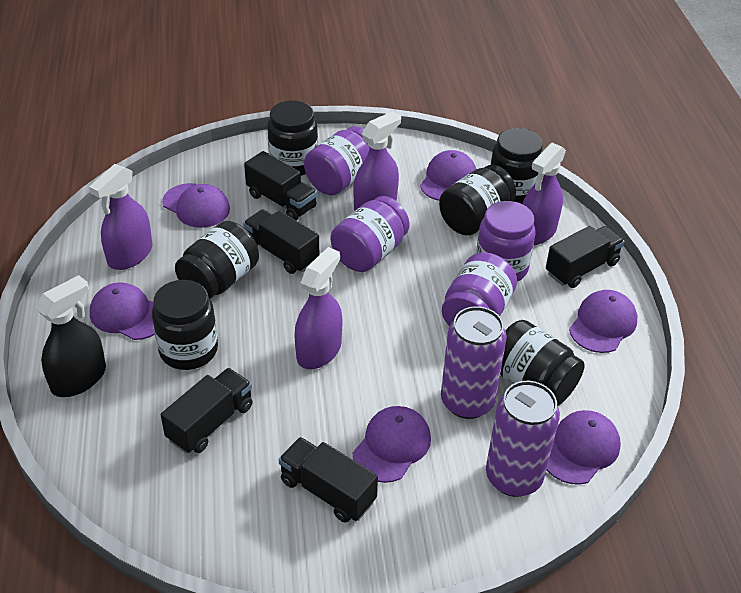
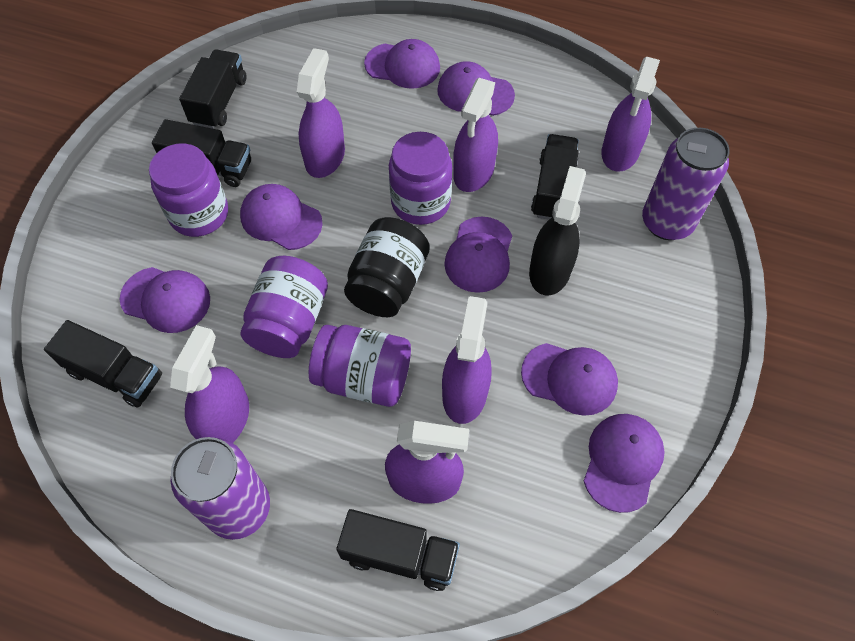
black jar: 6 -> 1
purple cap: 6 -> 7
purple spray bottle: 4 -> 6

